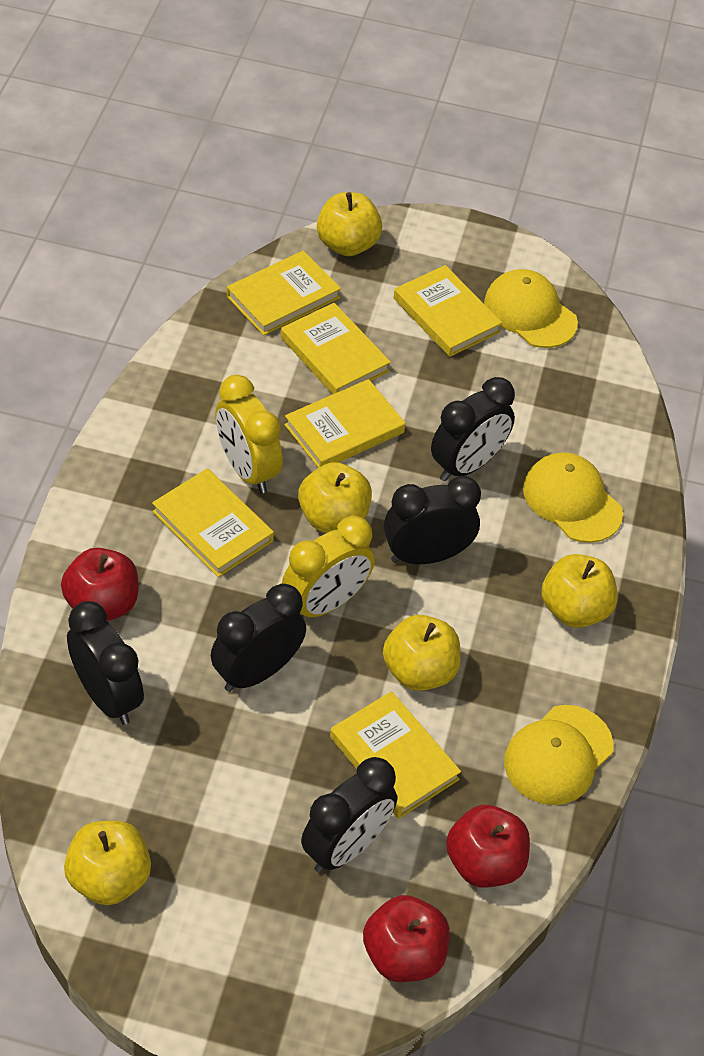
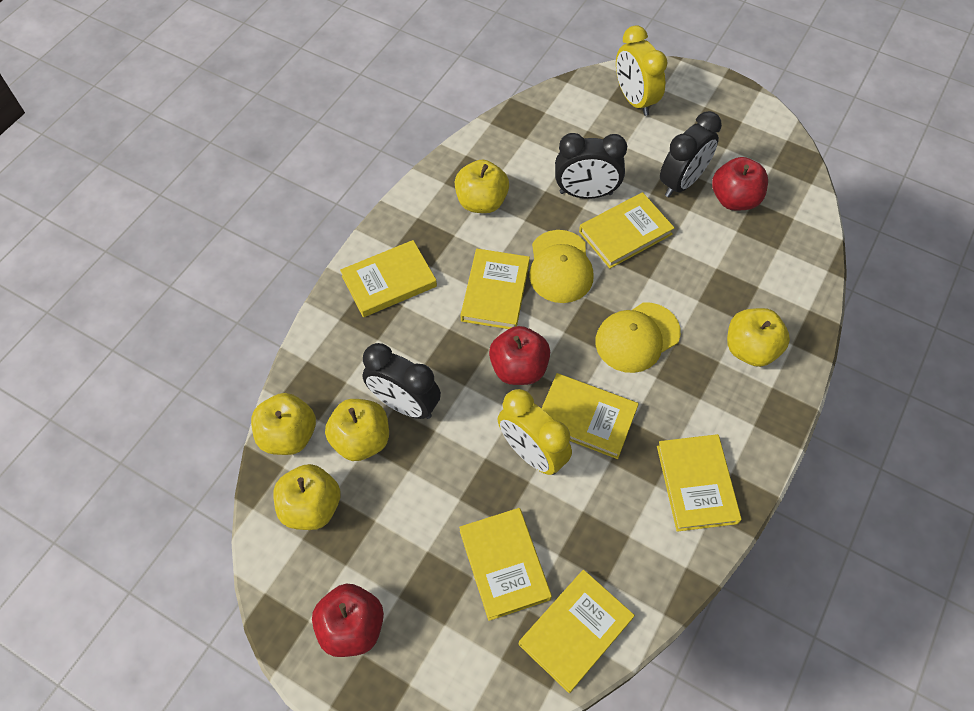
black clock: 5 -> 3
yellow book: 6 -> 7
yellow cap: 3 -> 2

